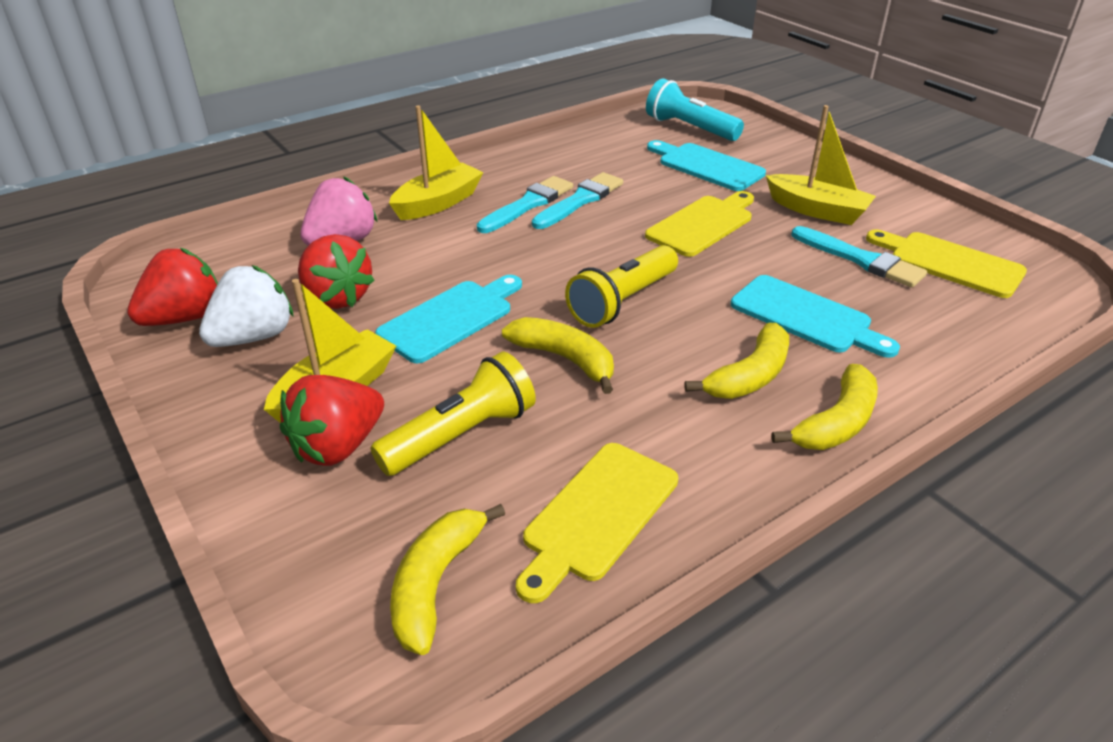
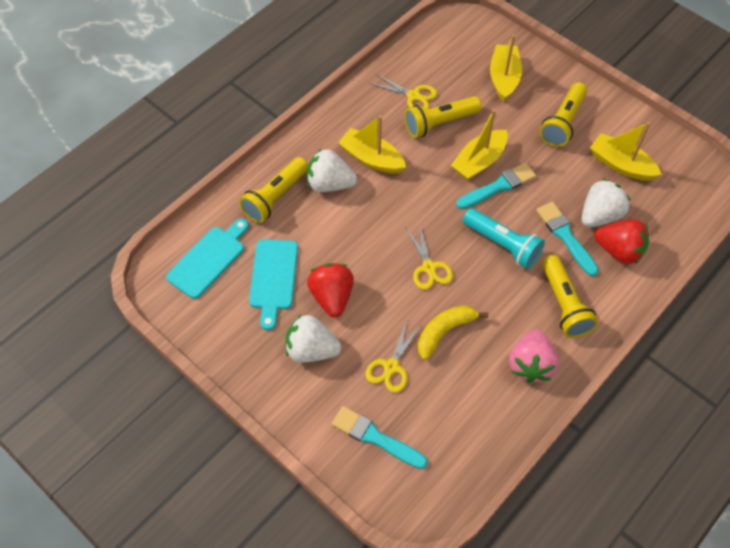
red strawberry: 3 -> 2
turquoise cutting board: 3 -> 2
white strawberry: 1 -> 3
yellow banana: 4 -> 1
yellow boat: 3 -> 4
yellow cutting board: 3 -> 0
yellow flashlight: 2 -> 4
yellow scissors: 0 -> 3

